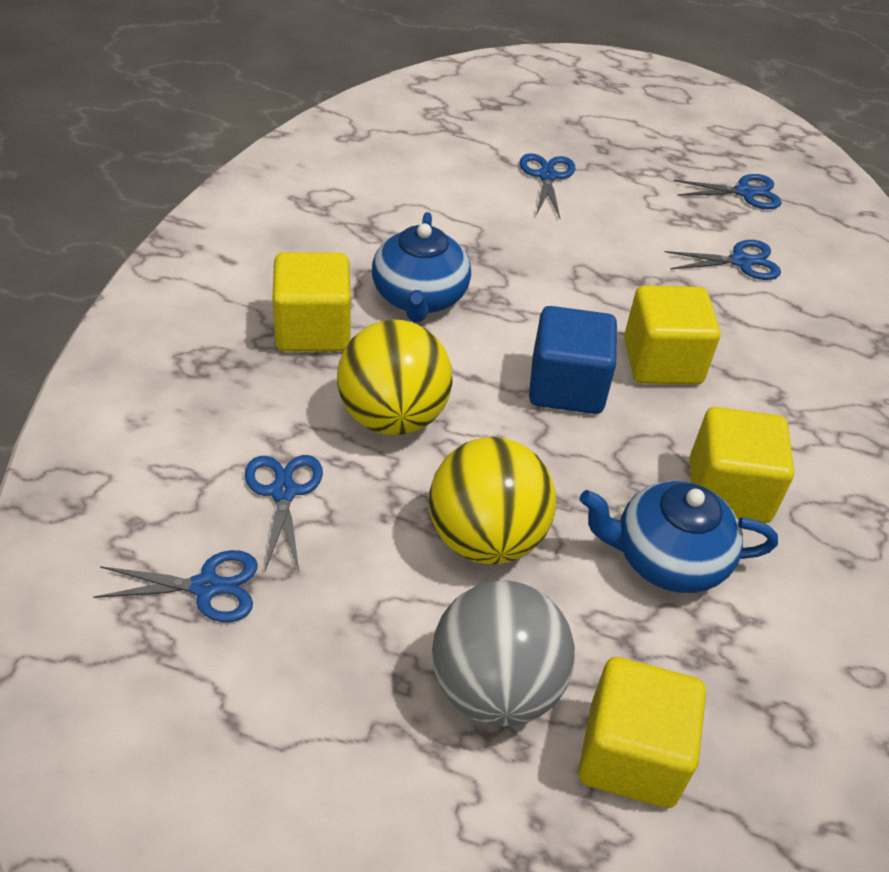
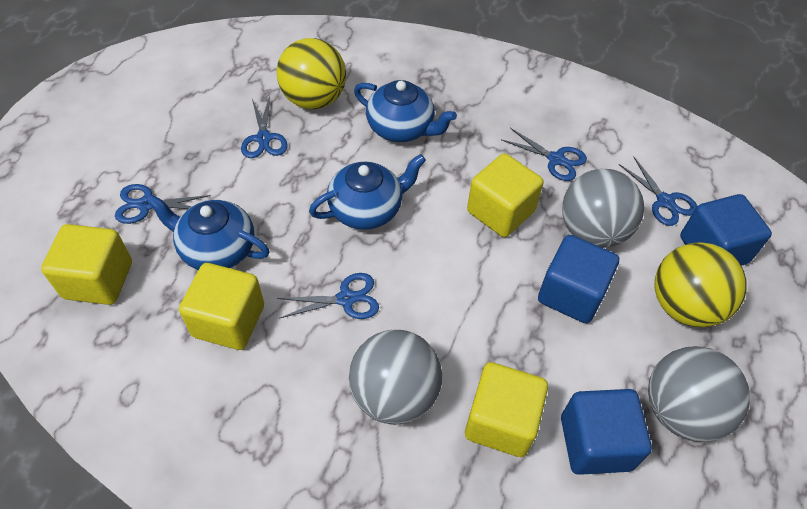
blue cube: 1 -> 3
blue teapot: 2 -> 3
grey ball: 1 -> 3

